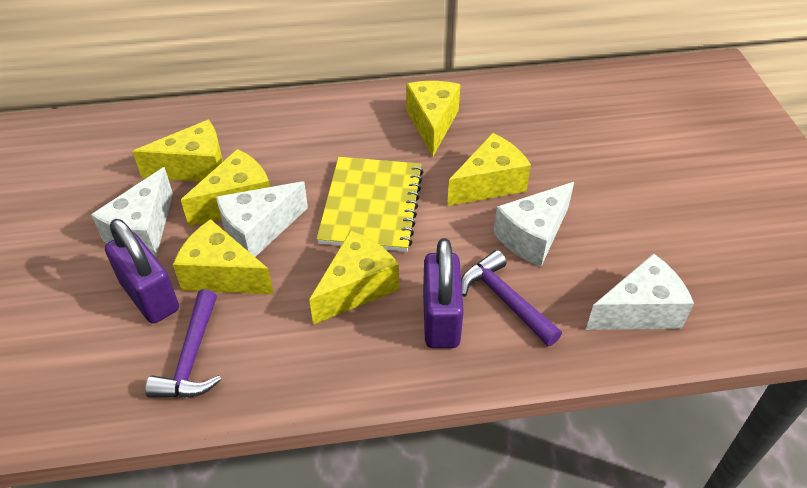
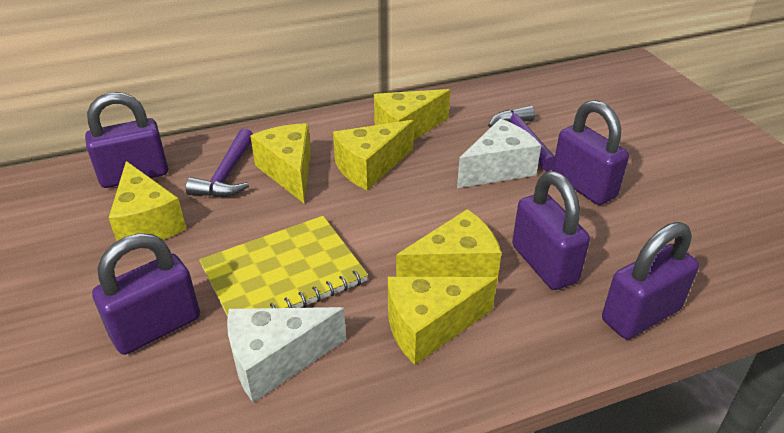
purple padlock: 2 -> 5
white cheese: 4 -> 2

